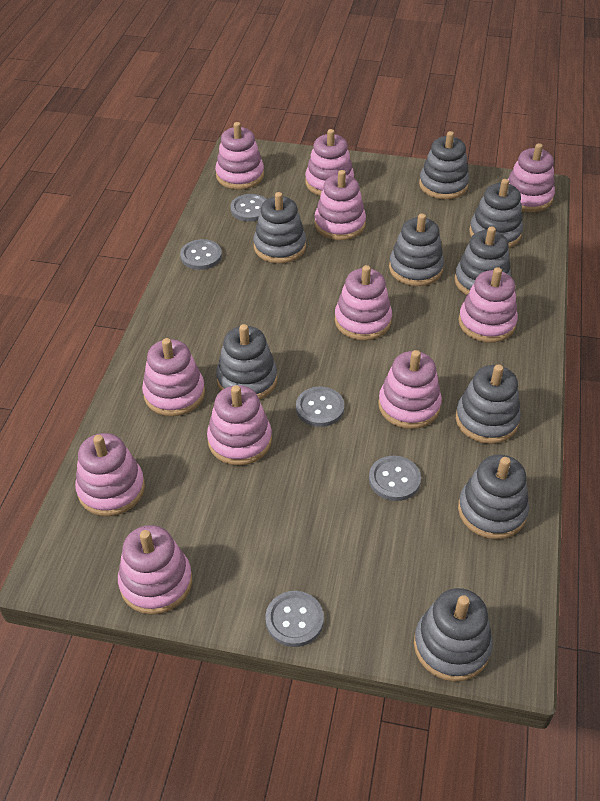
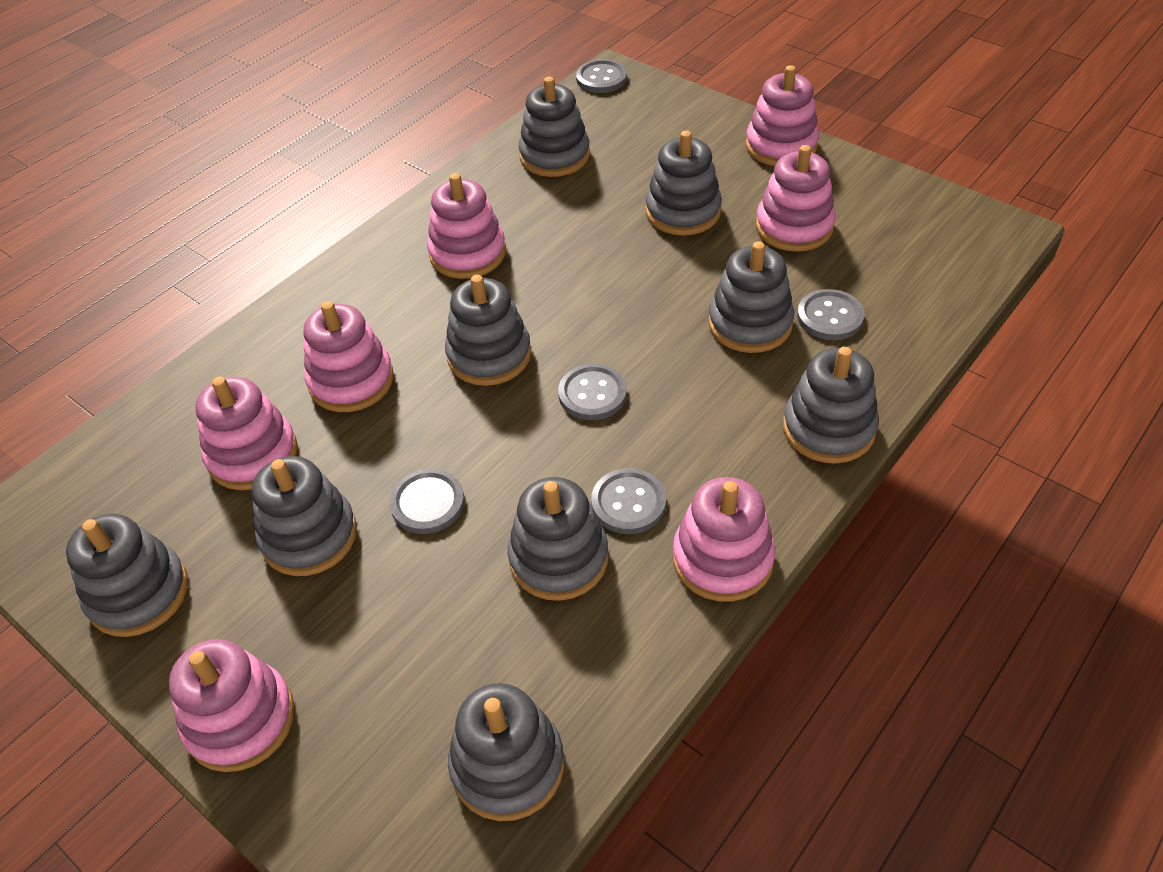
pink stacking toy: 11 -> 7

